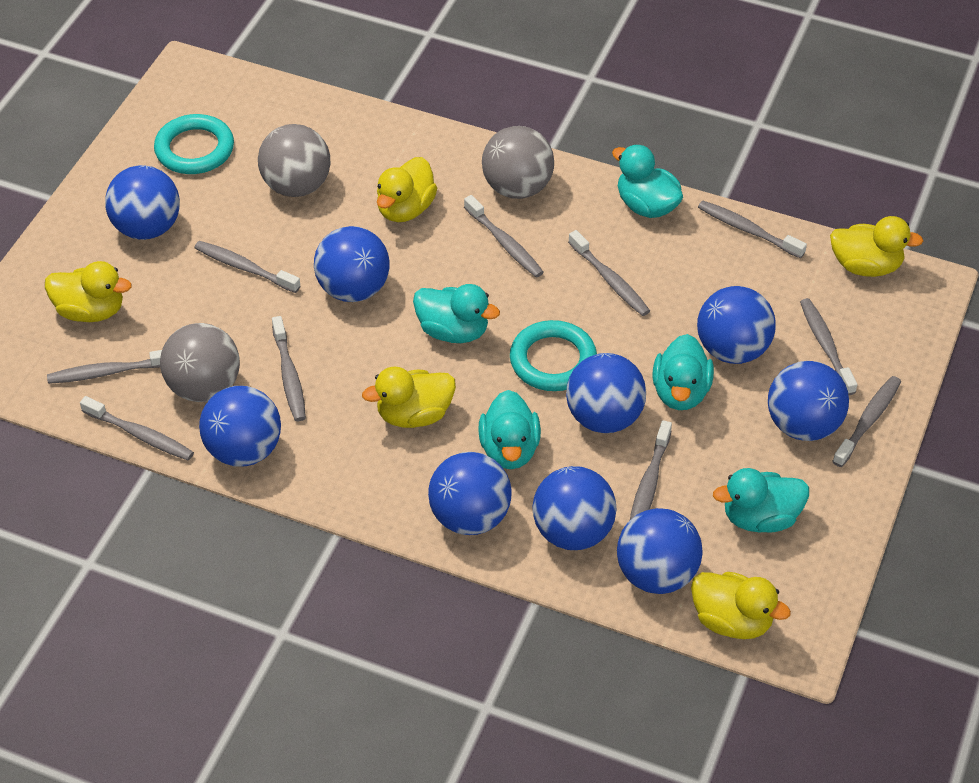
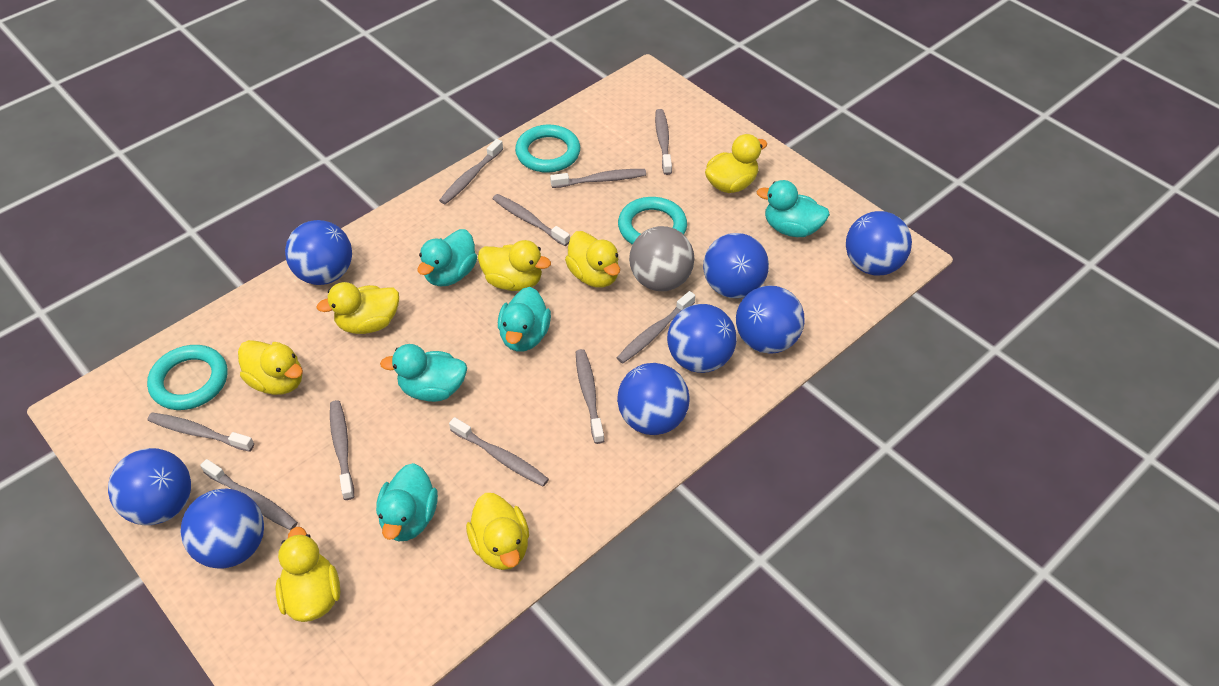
blue ball: 9 -> 8
grey ball: 3 -> 1
turquoise ring: 2 -> 3
yellow duck: 5 -> 7

